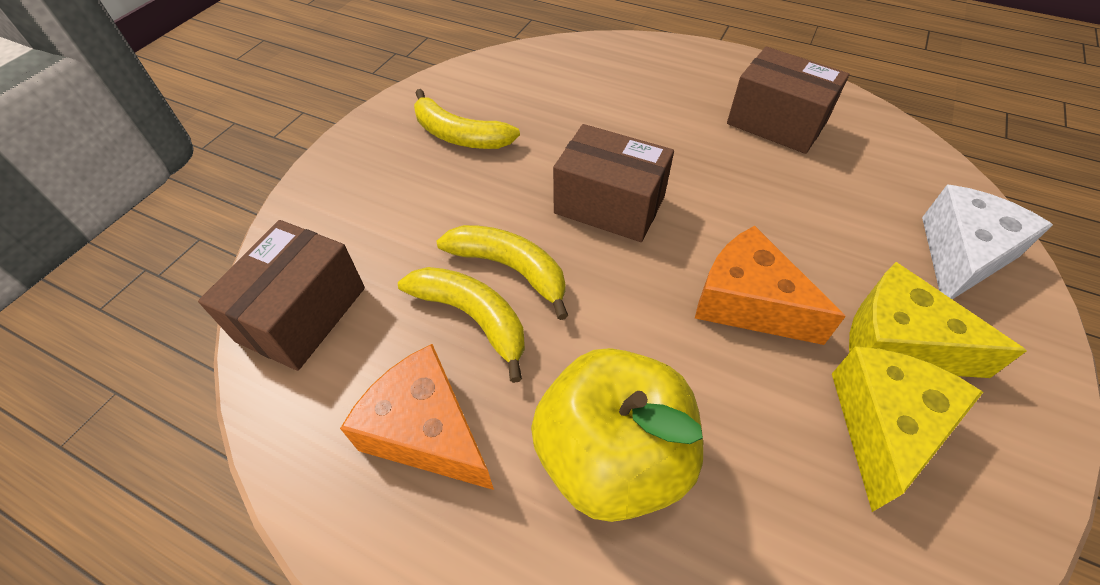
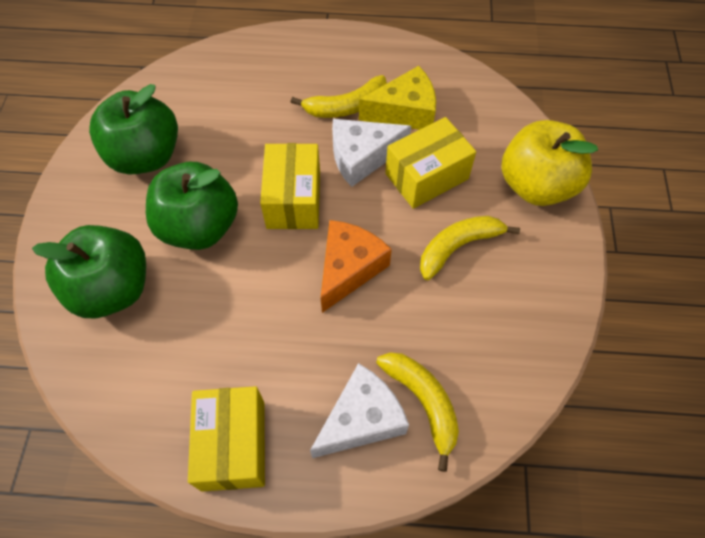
brown box: 3 -> 0
green apple: 0 -> 3
orange cheese: 2 -> 1
white cheese: 1 -> 2
yellow box: 0 -> 3
yellow cheese: 2 -> 1

